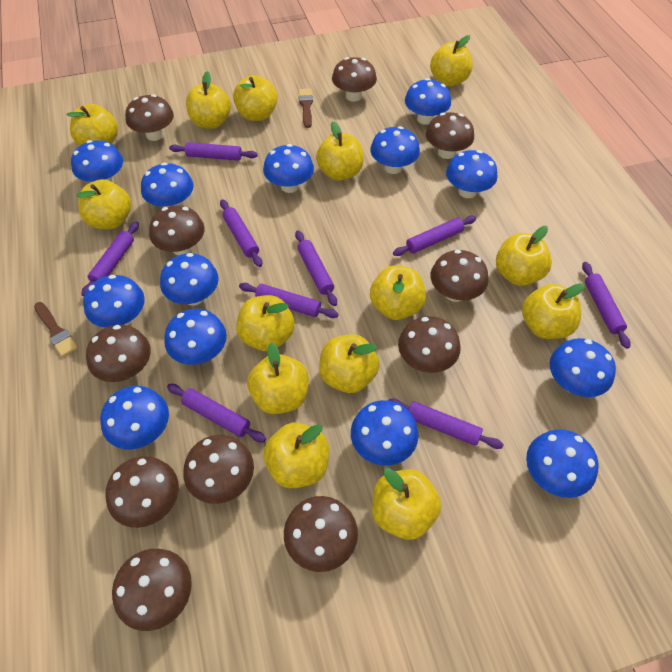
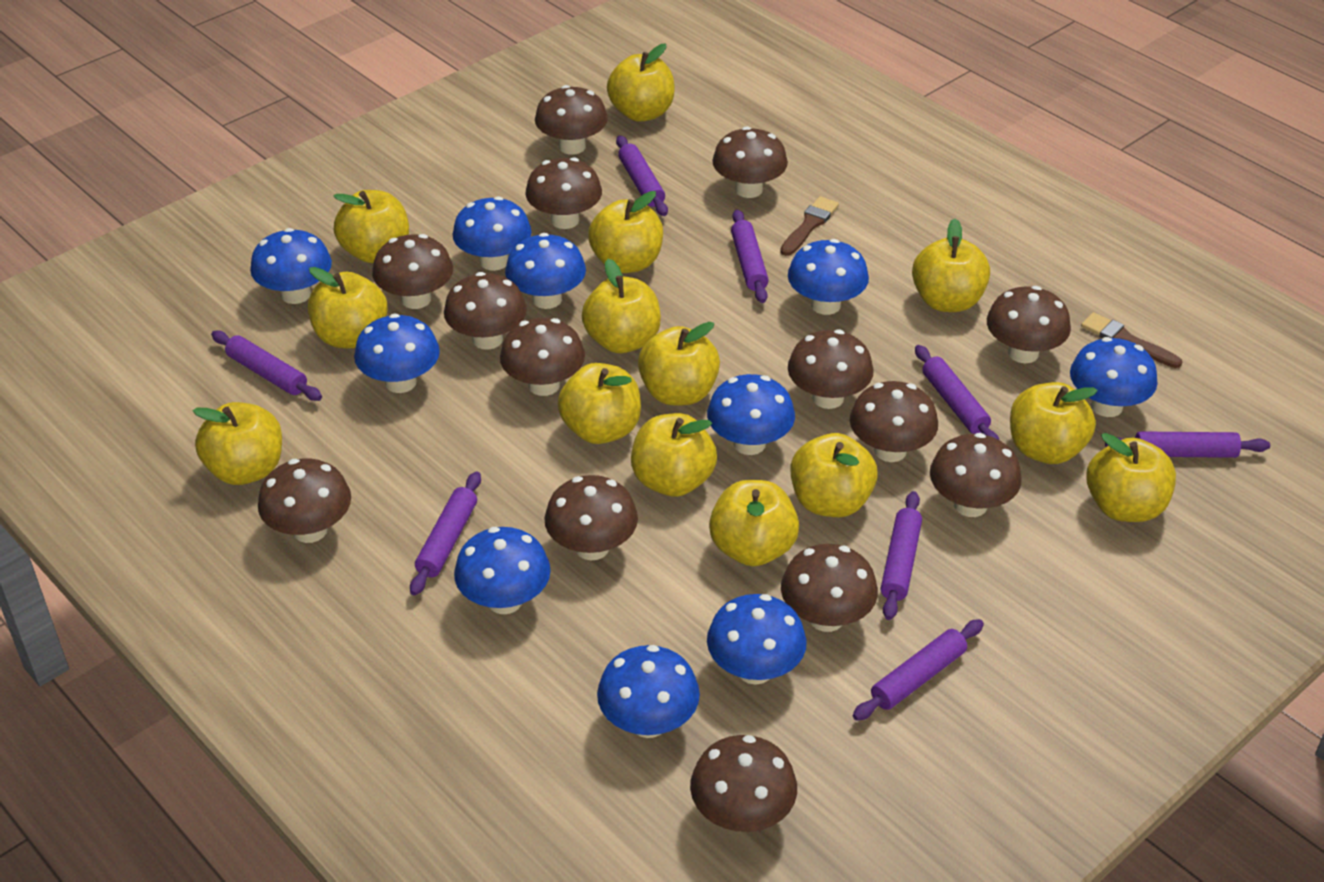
blue mushroom: 13 -> 10
brown mushroom: 11 -> 14
purple rolling pin: 9 -> 8

